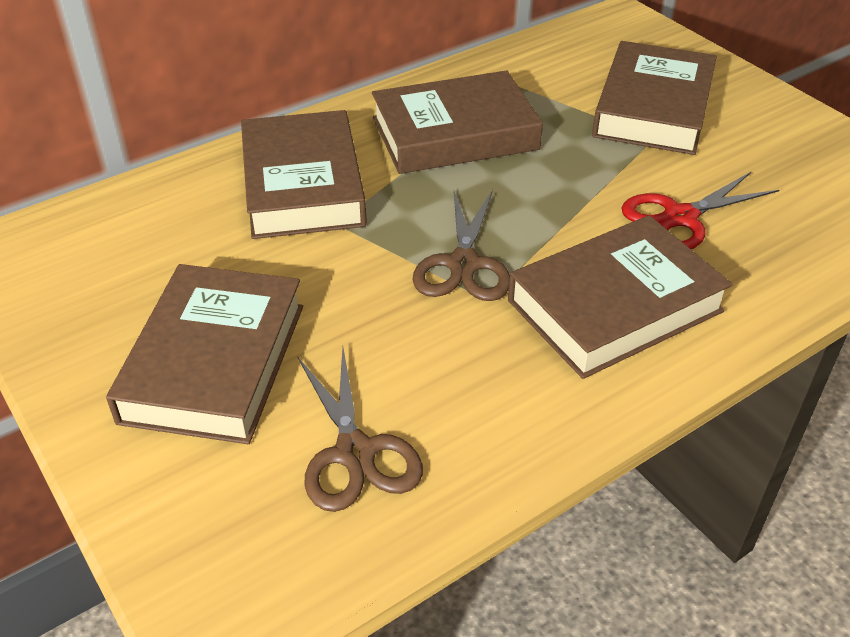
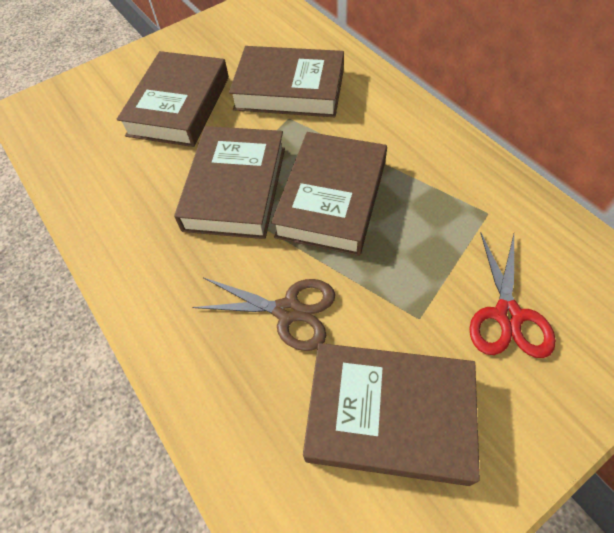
brown scissors: 2 -> 1

